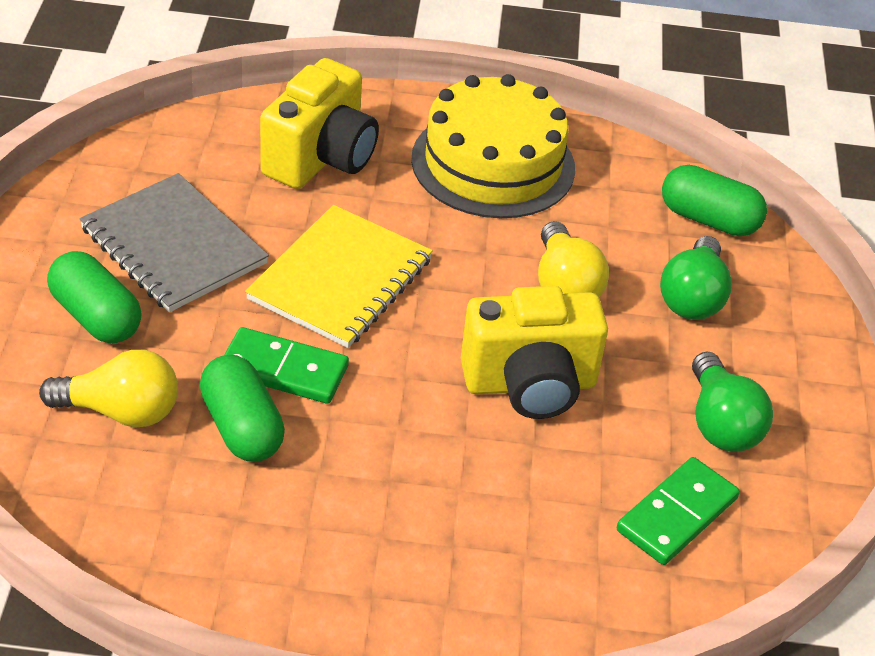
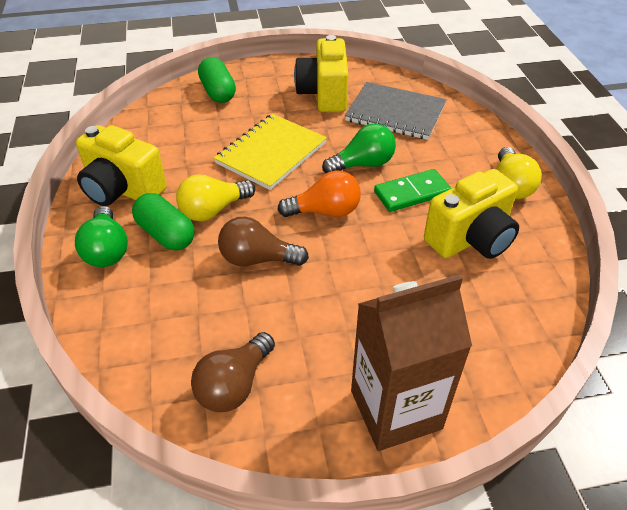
brown carton: 0 -> 1
brown light bulb: 0 -> 2
green capsule: 3 -> 2
green domino: 2 -> 1
orange light bulb: 0 -> 1
yellow cake: 1 -> 0
yellow camera: 2 -> 3

